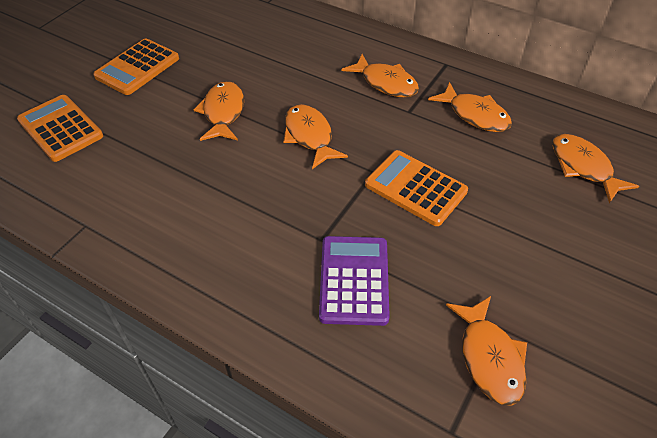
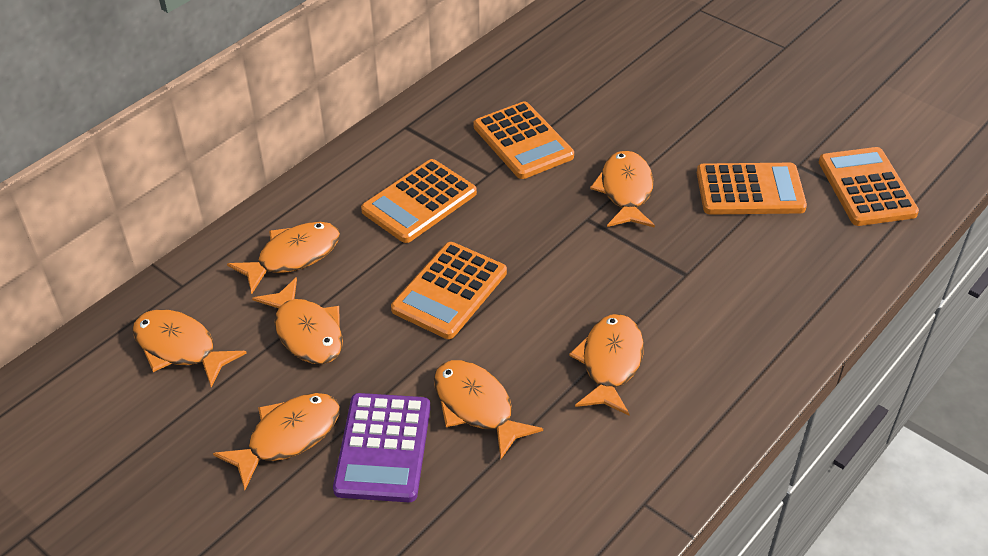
orange calculator: 3 -> 5
orange fish: 6 -> 7

